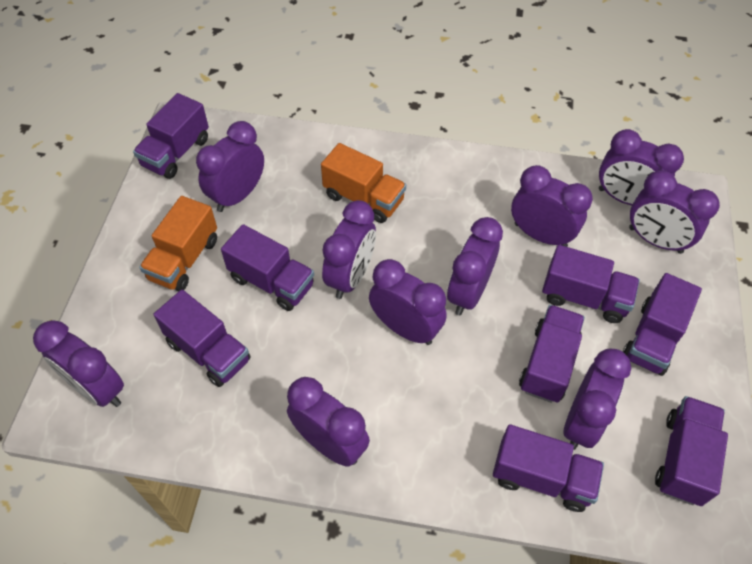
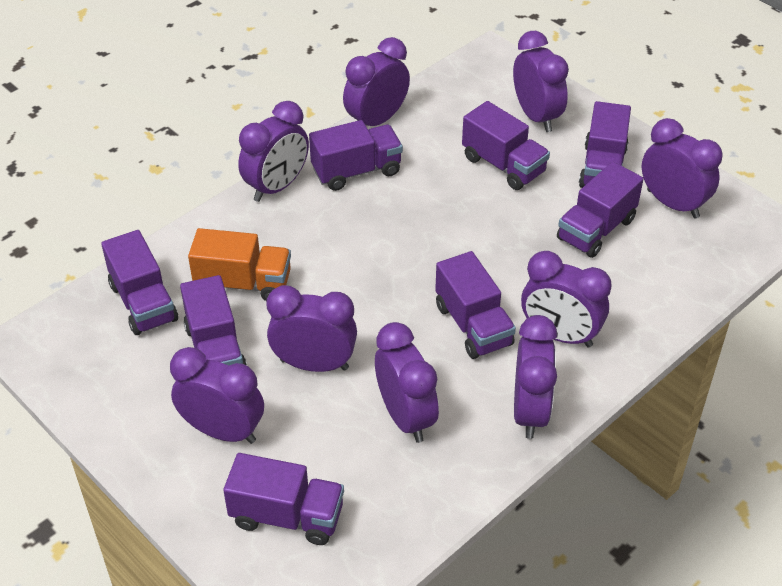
orange truck: 2 -> 1
purple clock: 10 -> 9

